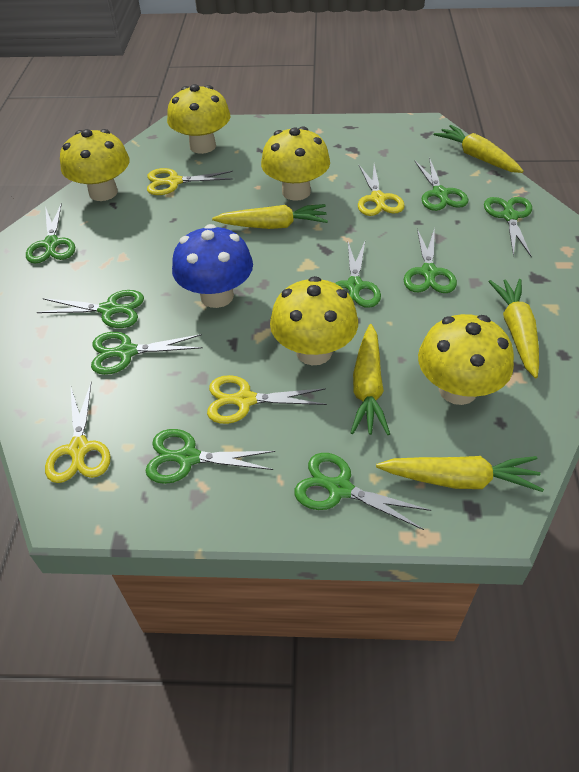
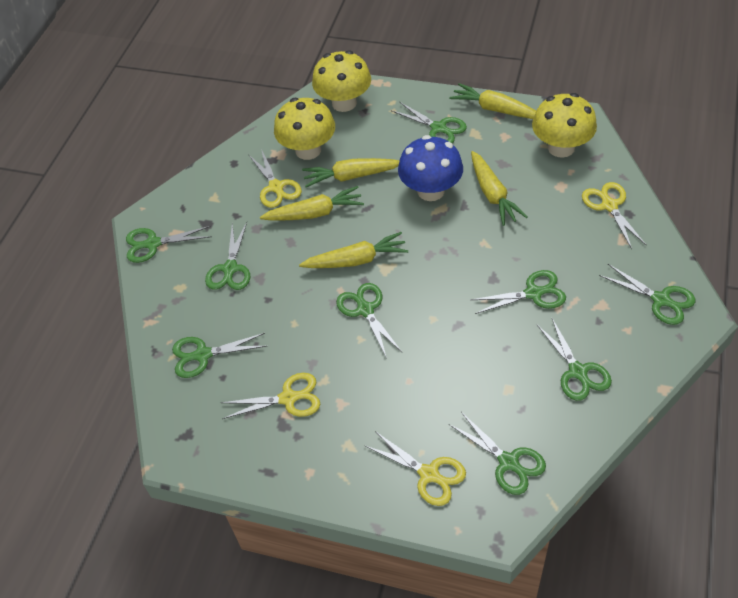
yellow mushroom: 5 -> 3

